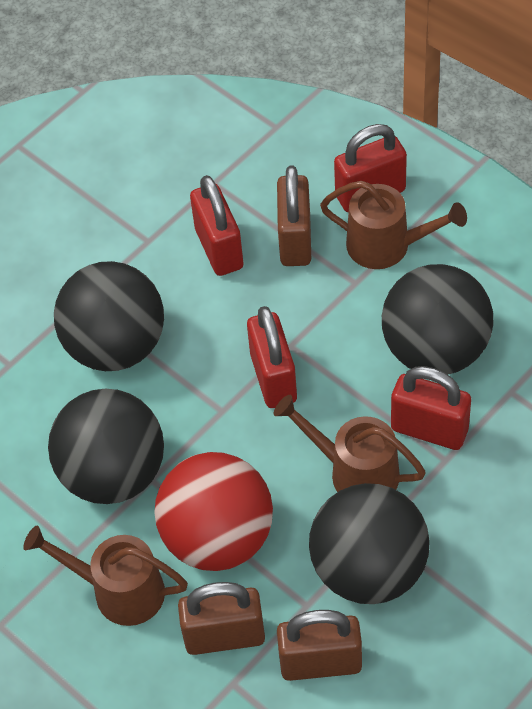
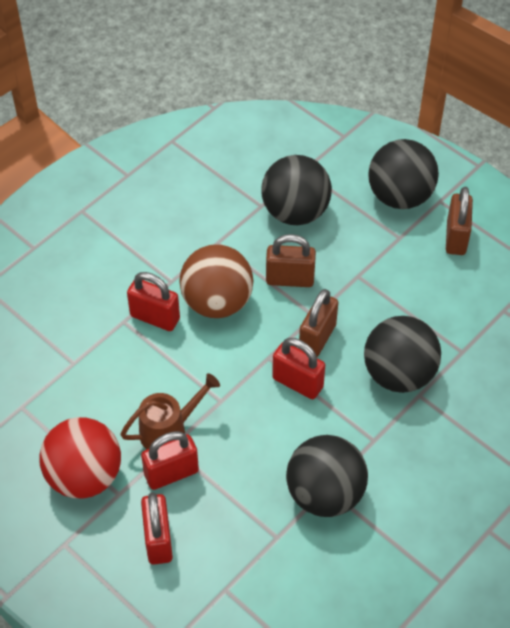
brown ball: 0 -> 1
brown watering can: 3 -> 1

